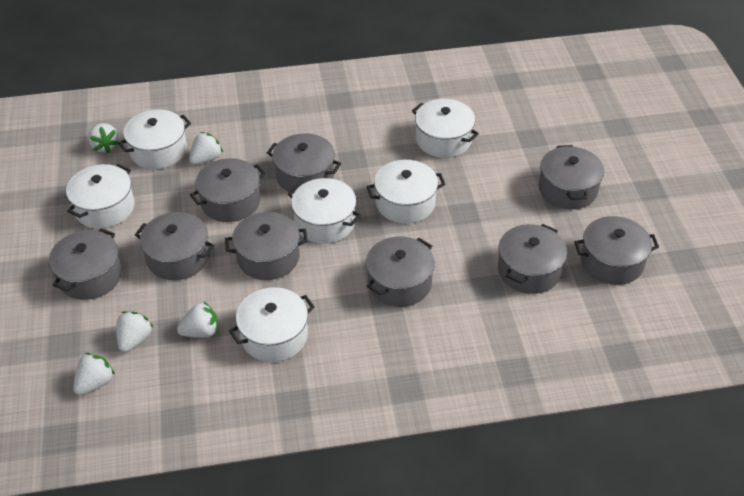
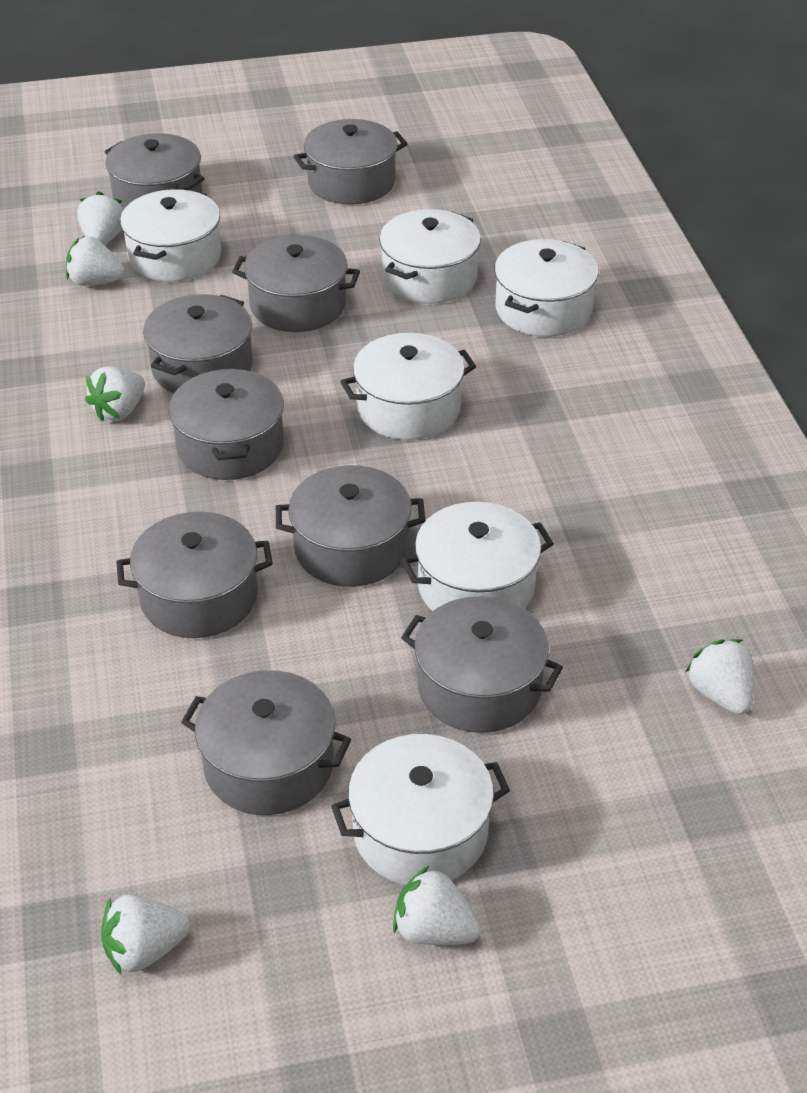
white strawberry: 5 -> 6

